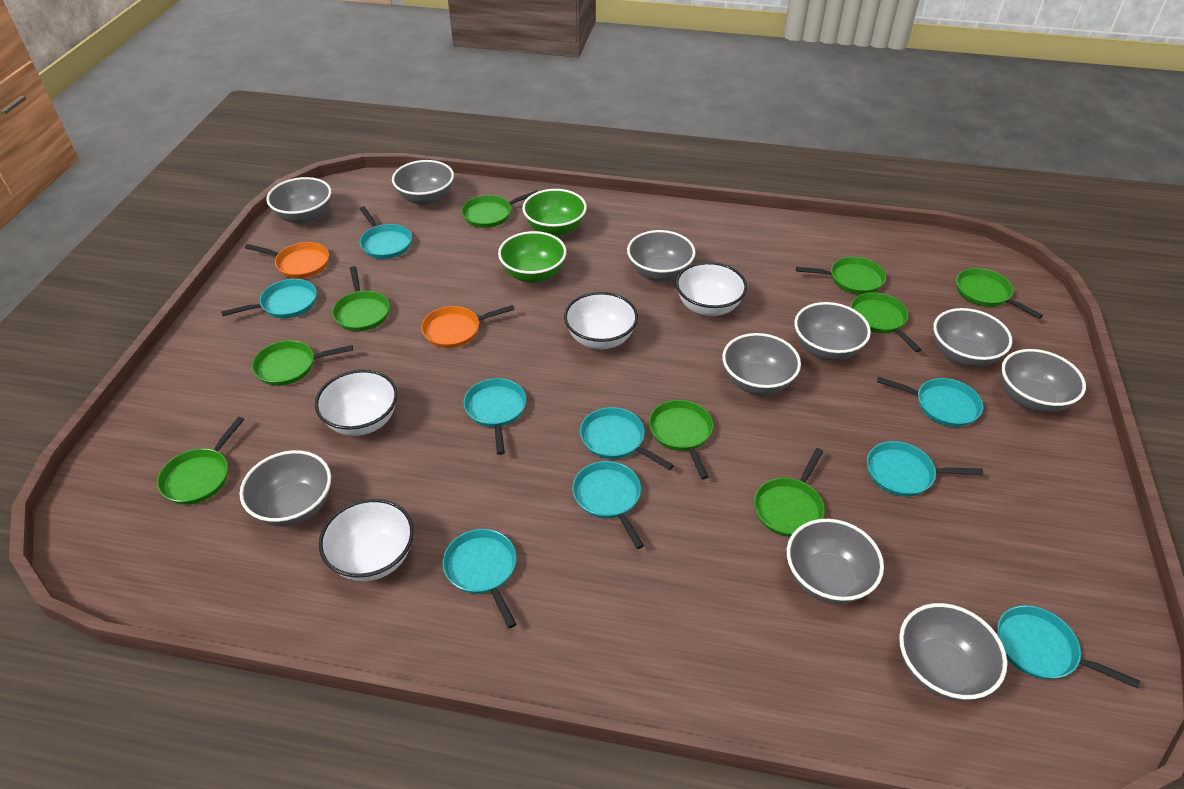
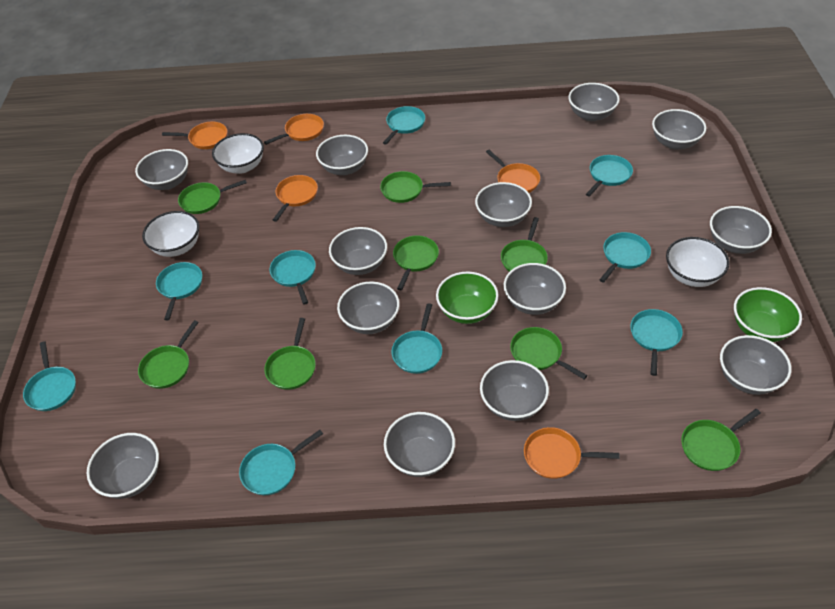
green pan: 9 -> 8
grey bowl: 10 -> 13
orange pan: 2 -> 5
white bowl: 4 -> 3

